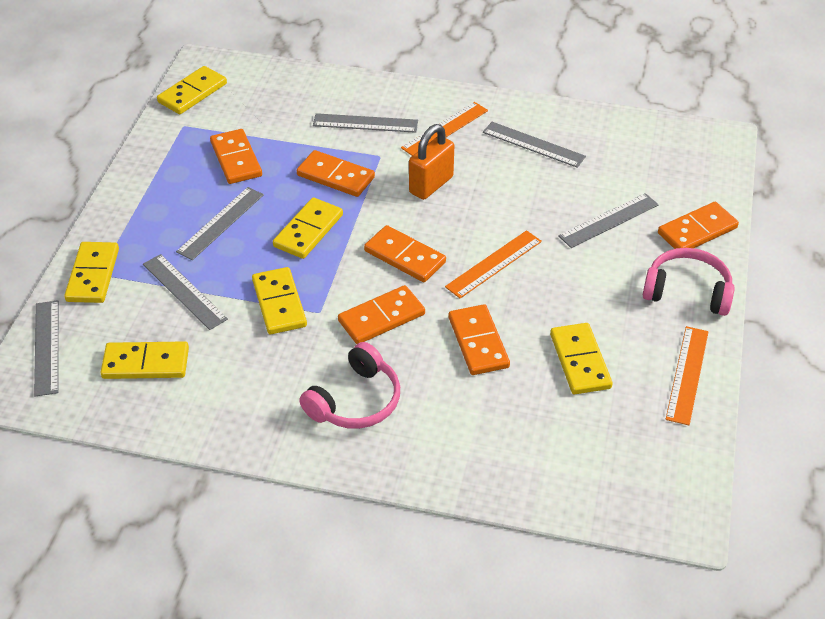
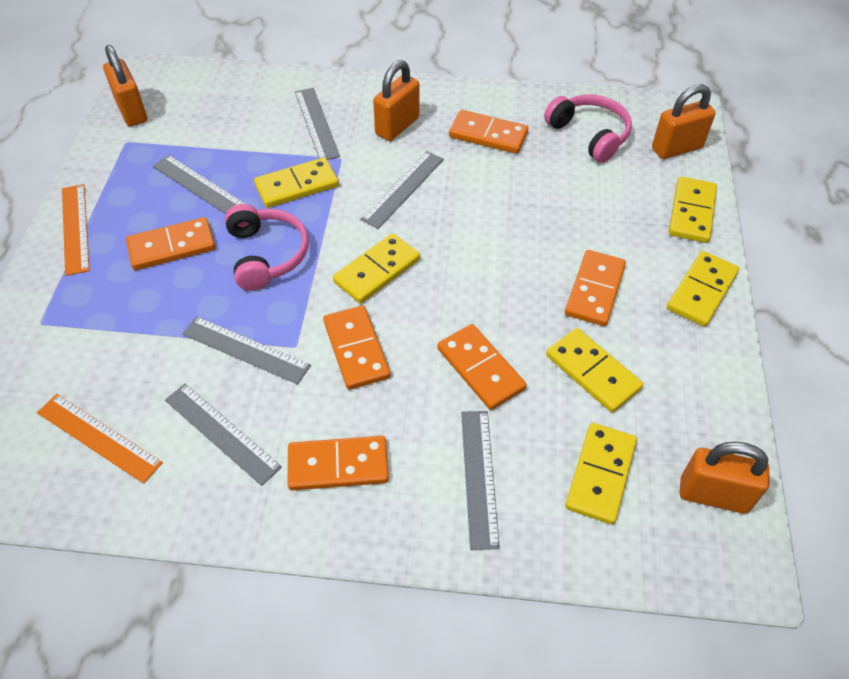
orange padlock: 1 -> 4
orange ruler: 3 -> 2

